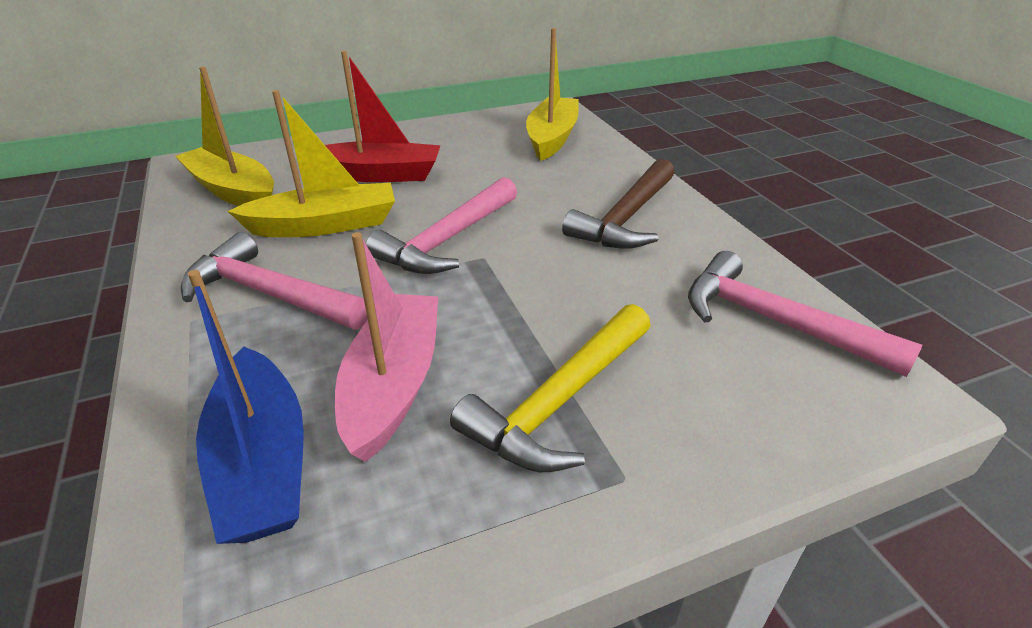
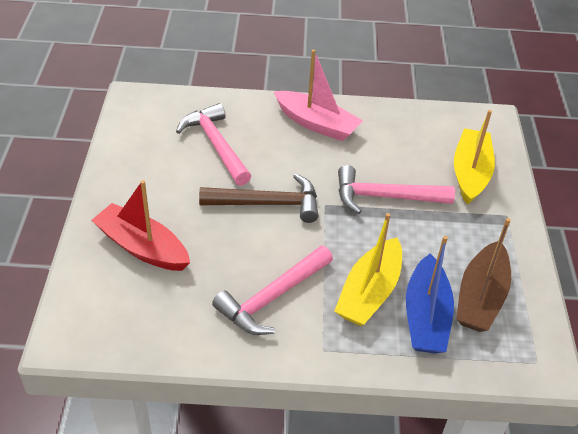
brown boat: 0 -> 1
yellow boat: 3 -> 2
yellow hammer: 1 -> 0

